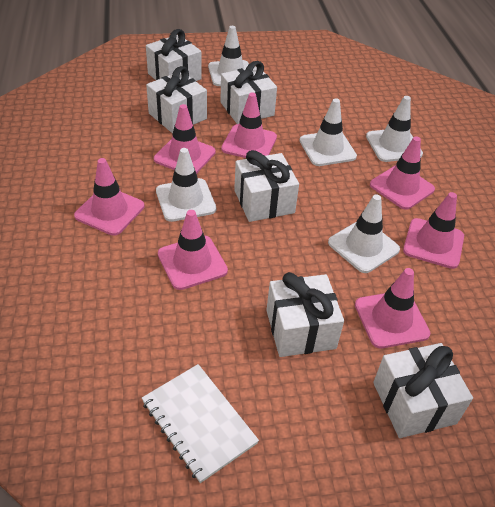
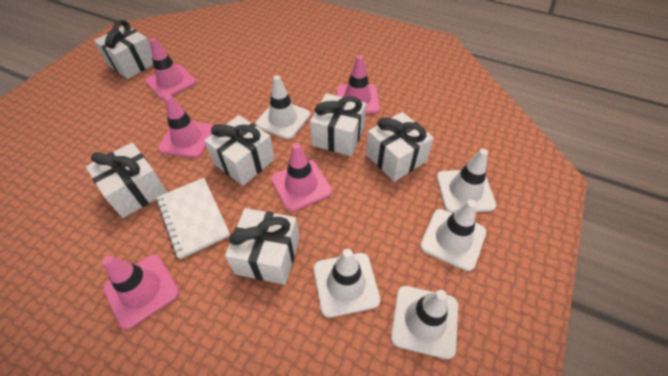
pink traffic cone: 7 -> 5

